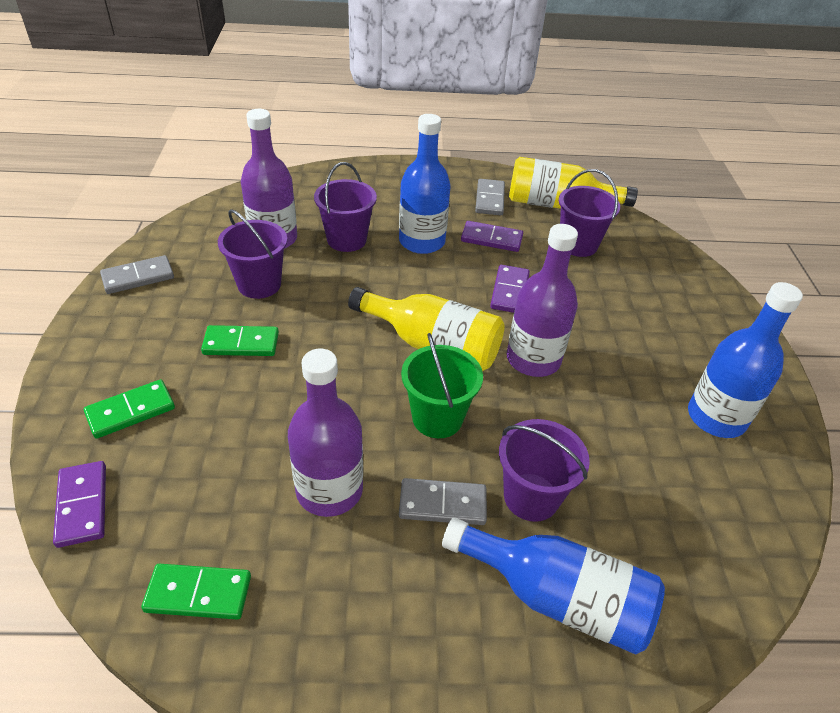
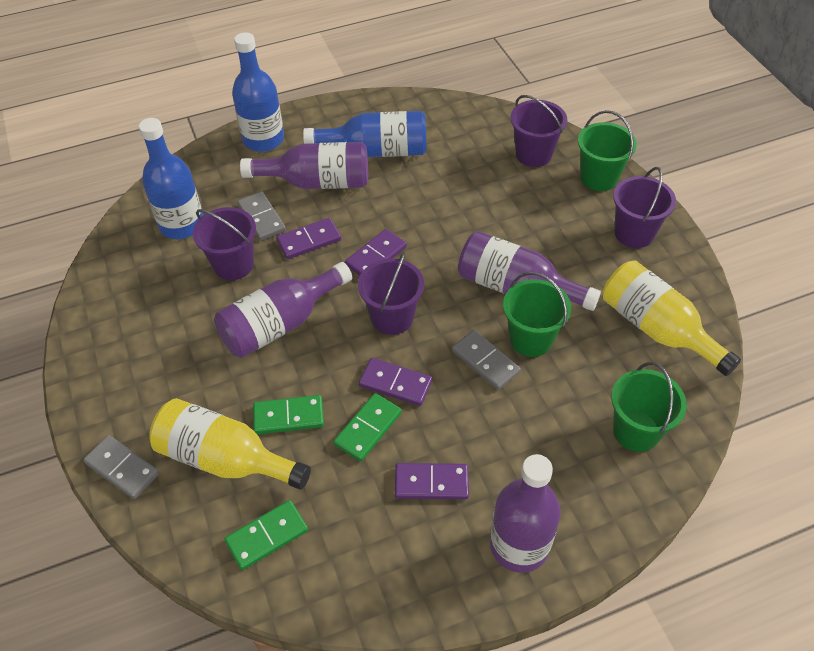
green bucket: 1 -> 3
purple bottle: 3 -> 4
purple domino: 3 -> 4

